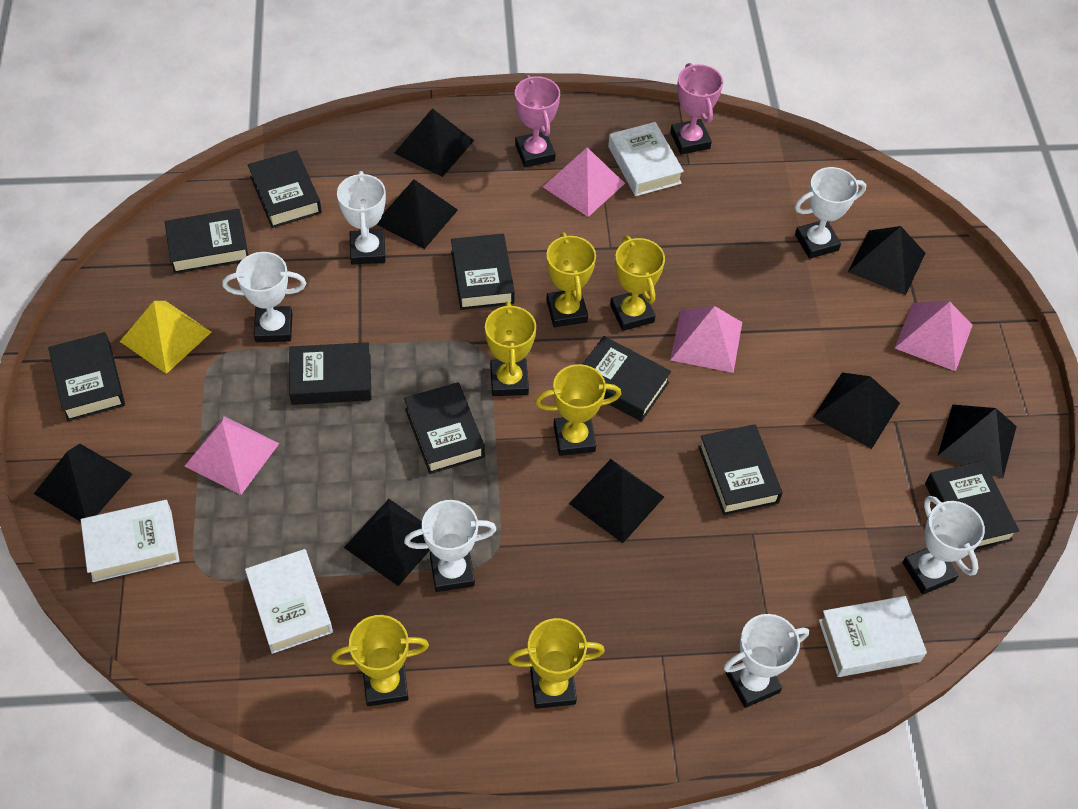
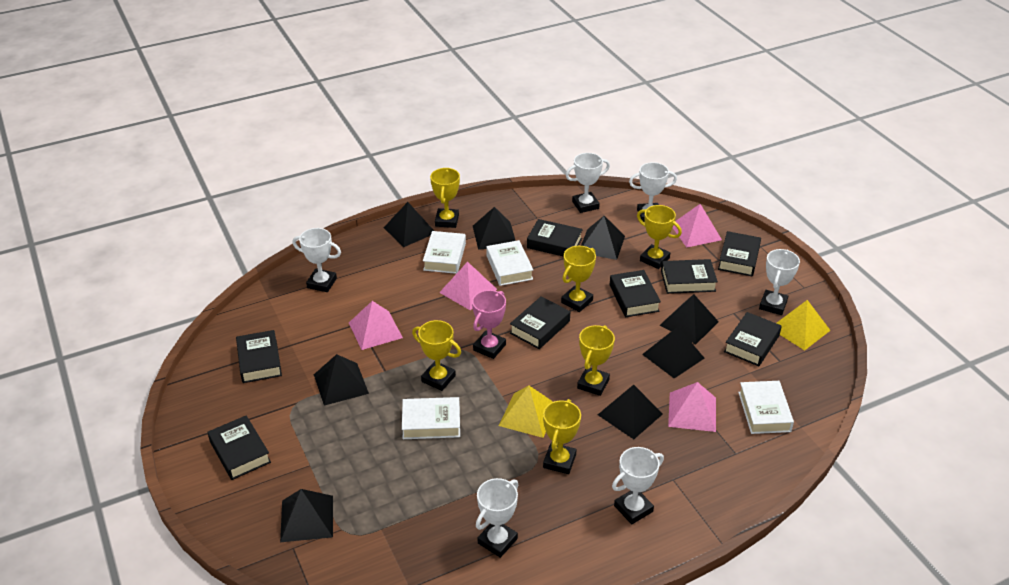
black book: 9 -> 8
pink trophy: 2 -> 1
yellow pyramid: 1 -> 2

